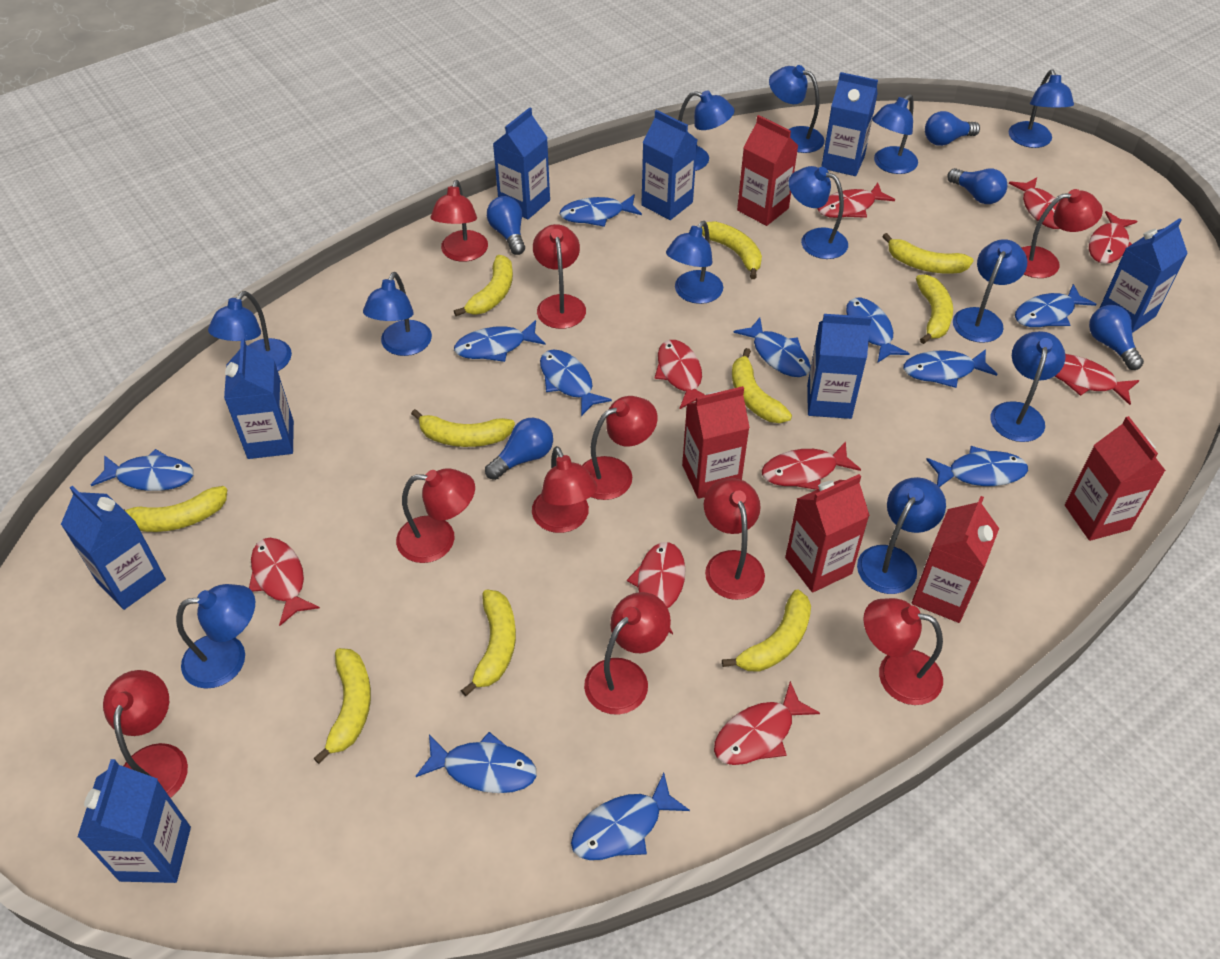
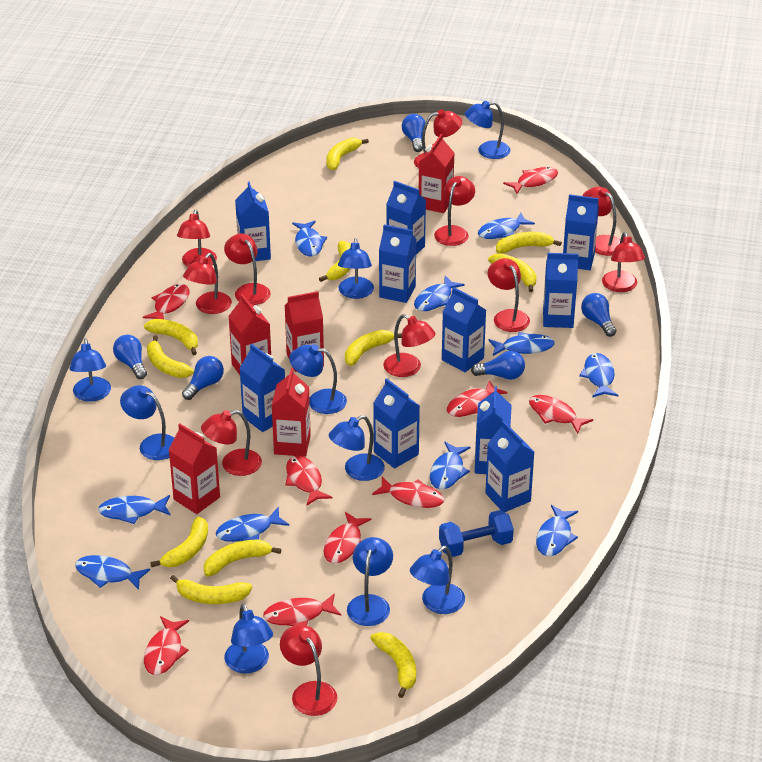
blue carton: 8 -> 10
blue dumbbell: 0 -> 1
blue fish: 11 -> 10
blue lamp: 12 -> 9
red lamp: 10 -> 11
yellow banana: 10 -> 11

